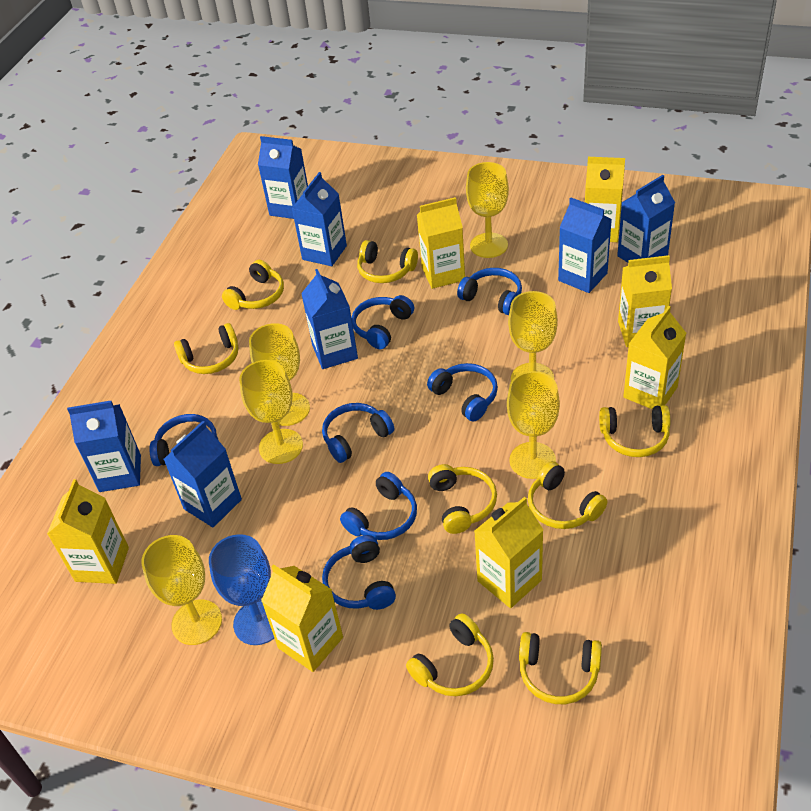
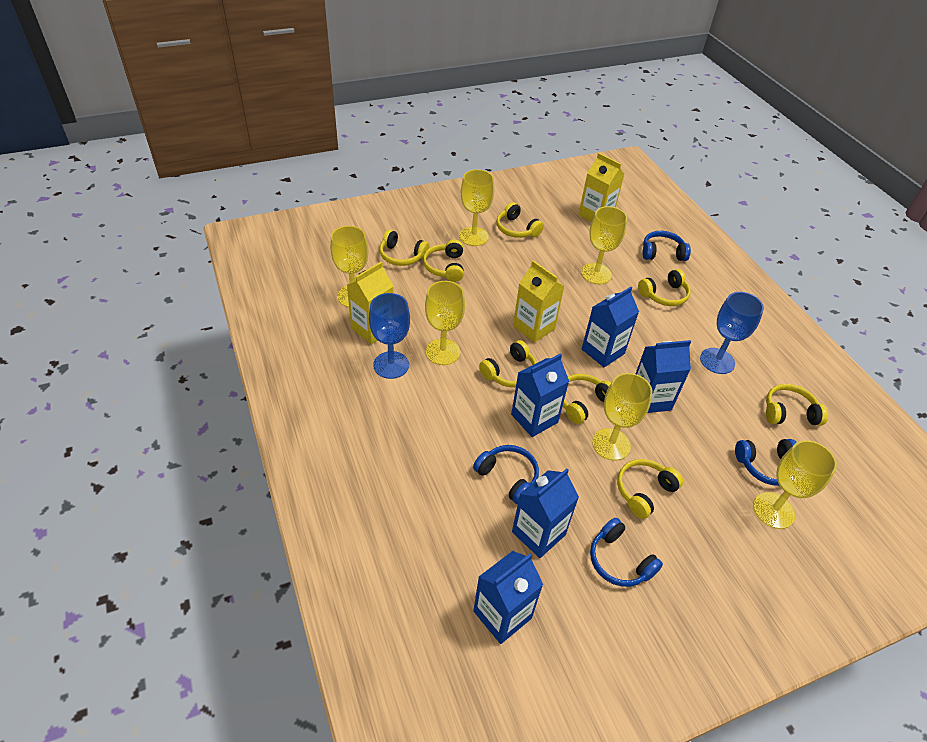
blue carton: 7 -> 5
blue goblet: 1 -> 2
blue headphones: 7 -> 4
yellow carton: 7 -> 3

